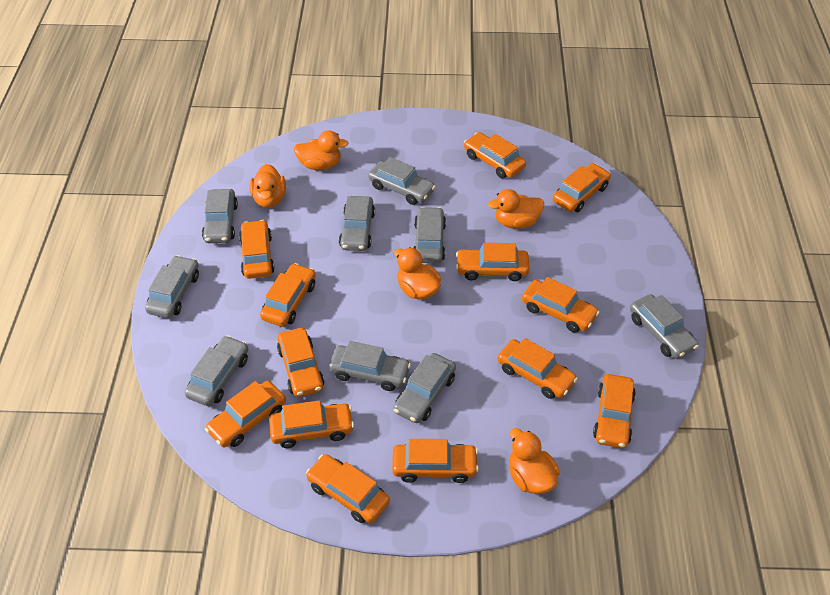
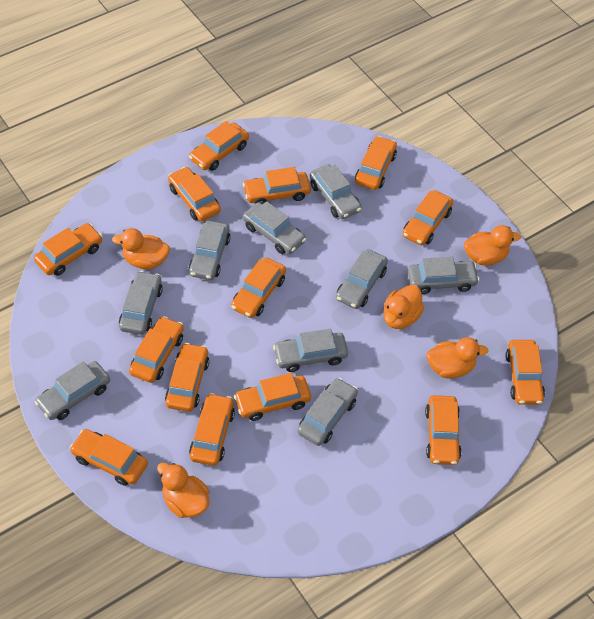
orange car: 13 -> 14

